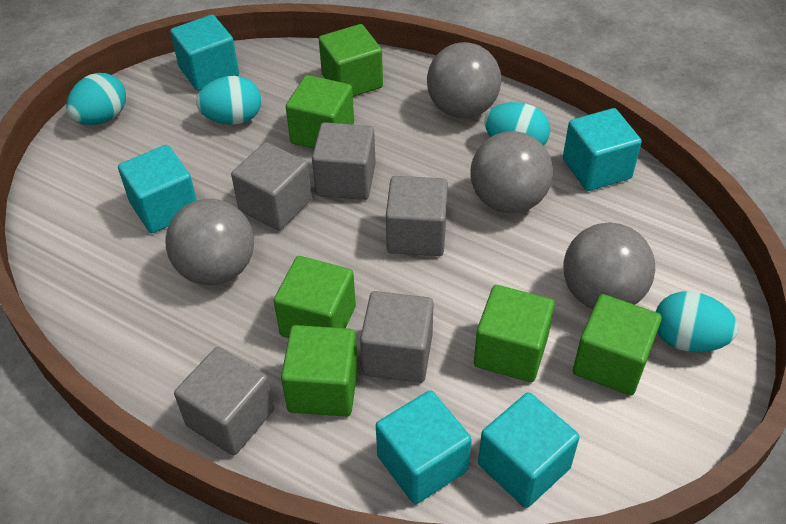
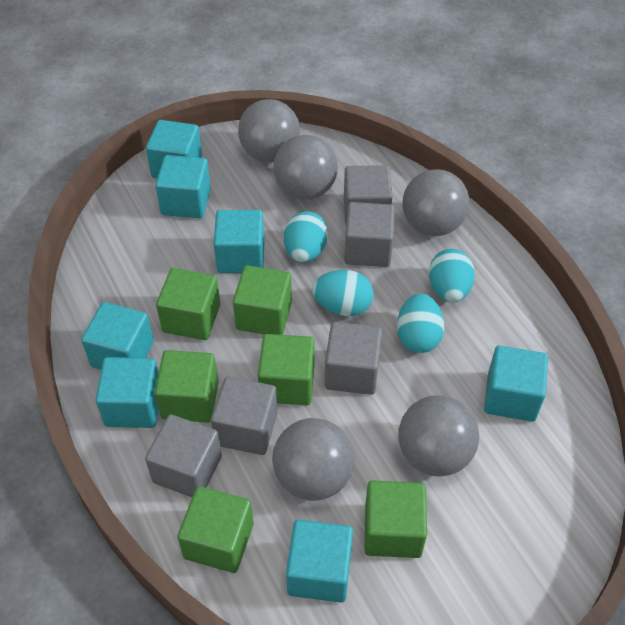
grey ball: 4 -> 5
turquoise cube: 5 -> 7

